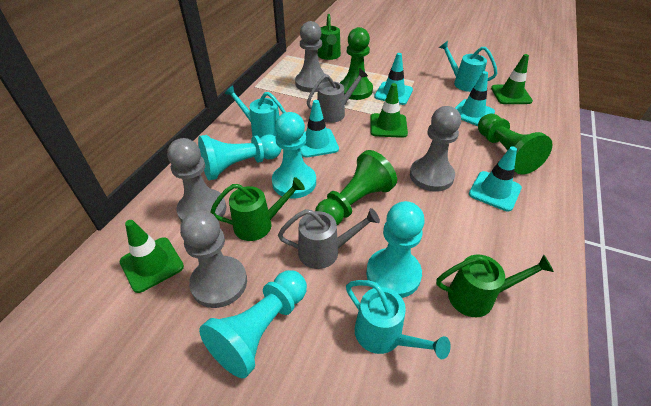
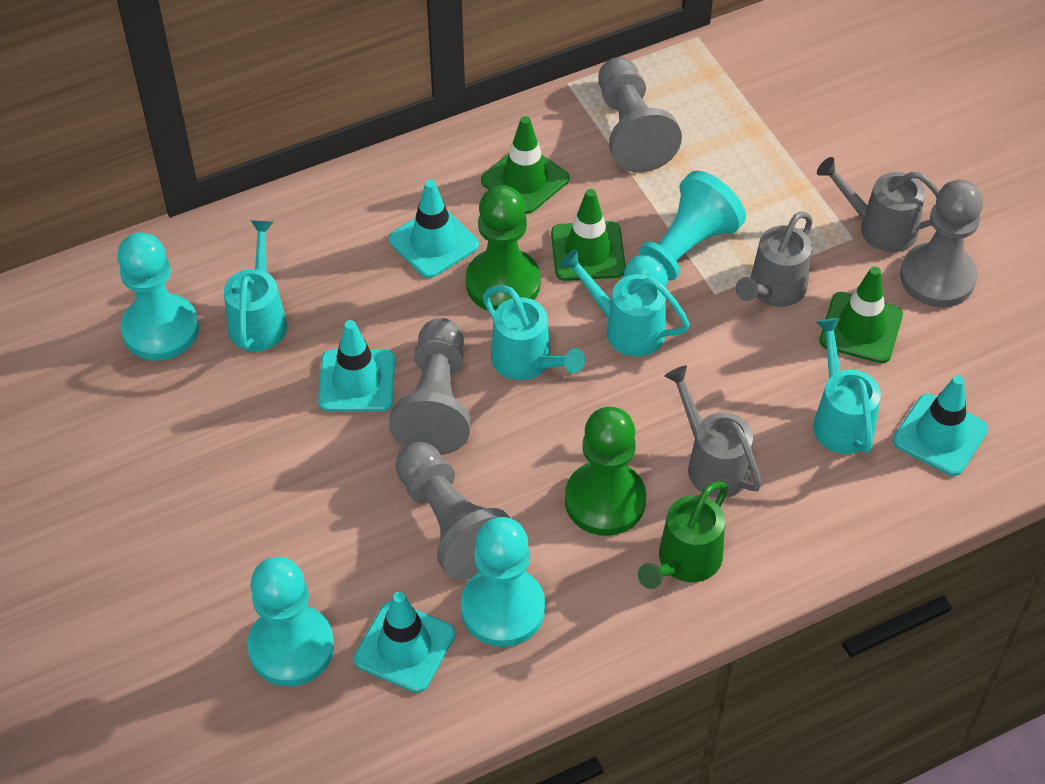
green pawn: 3 -> 2
green watering can: 3 -> 1
grey watering can: 2 -> 3
turquoise watering can: 3 -> 4

